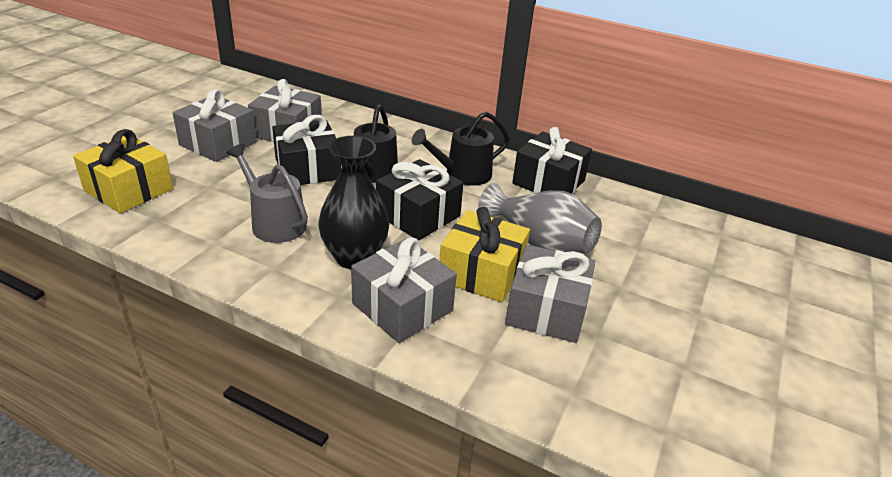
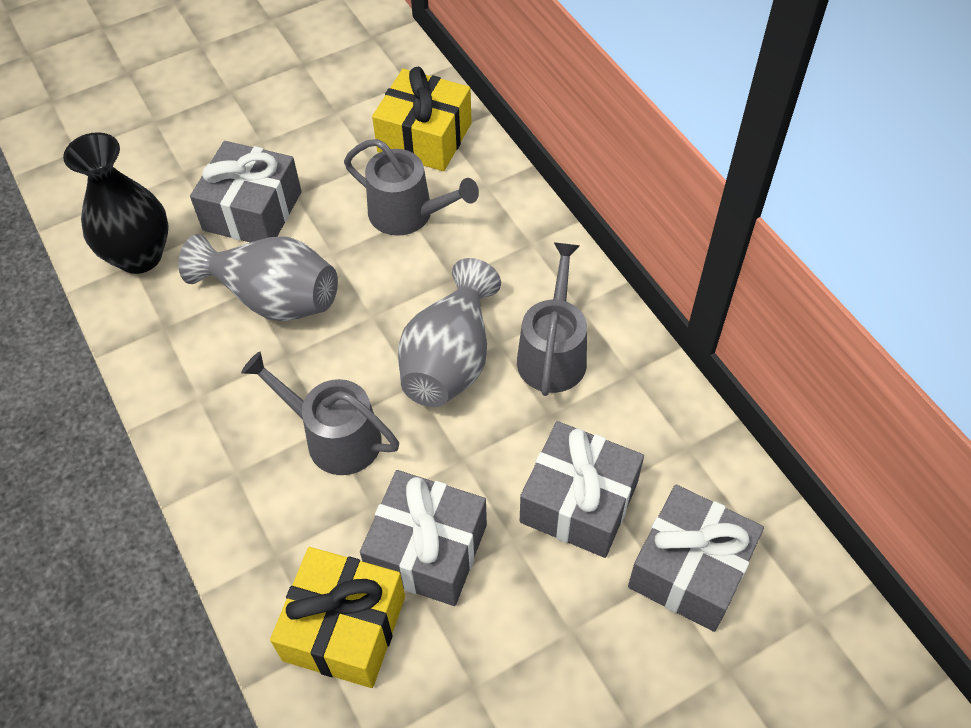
black gift: 3 -> 0
black watering can: 2 -> 0
grey vase: 1 -> 2
grey watering can: 1 -> 3

